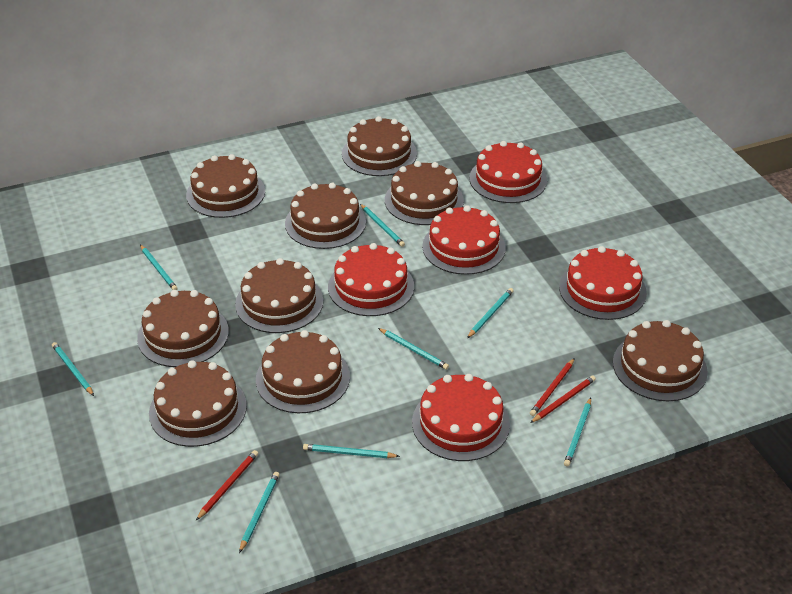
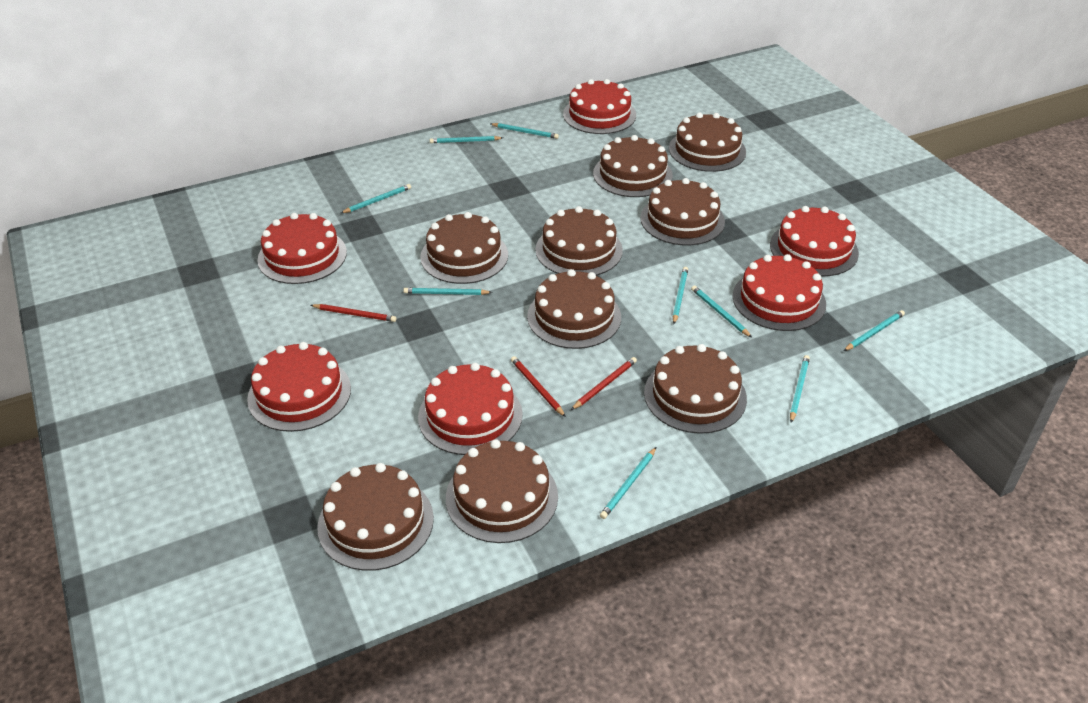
red cake: 5 -> 6
turquoise pencil: 8 -> 9

